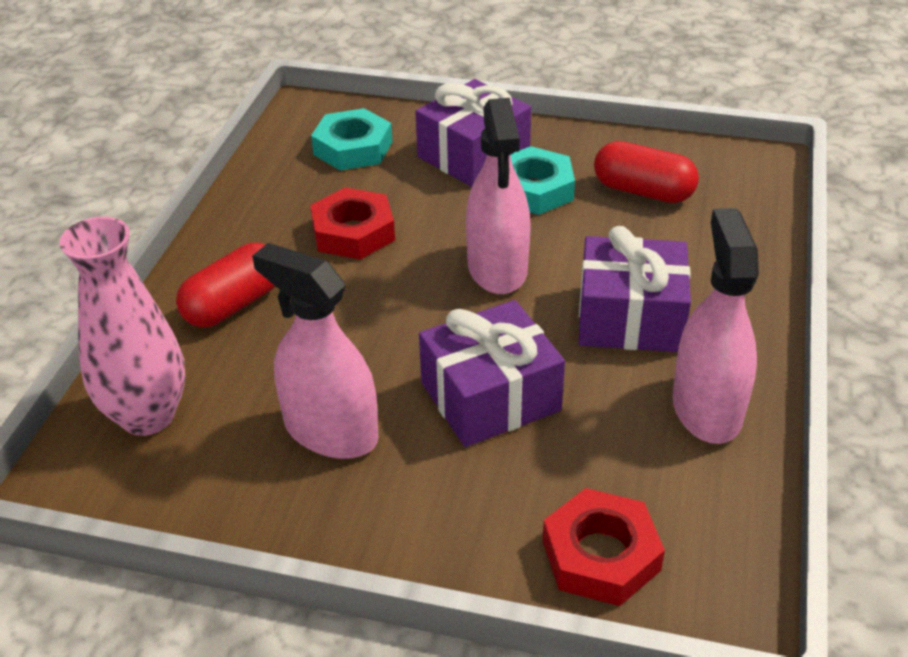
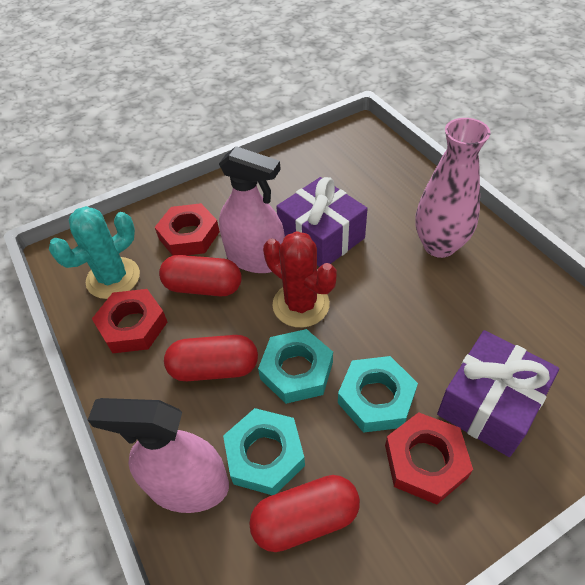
pink spray bottle: 3 -> 2
purple gift: 3 -> 2
red cactus: 0 -> 1
red capsule: 2 -> 3
red nut: 2 -> 3
turquoise cactus: 0 -> 1
turquoise nut: 2 -> 3

